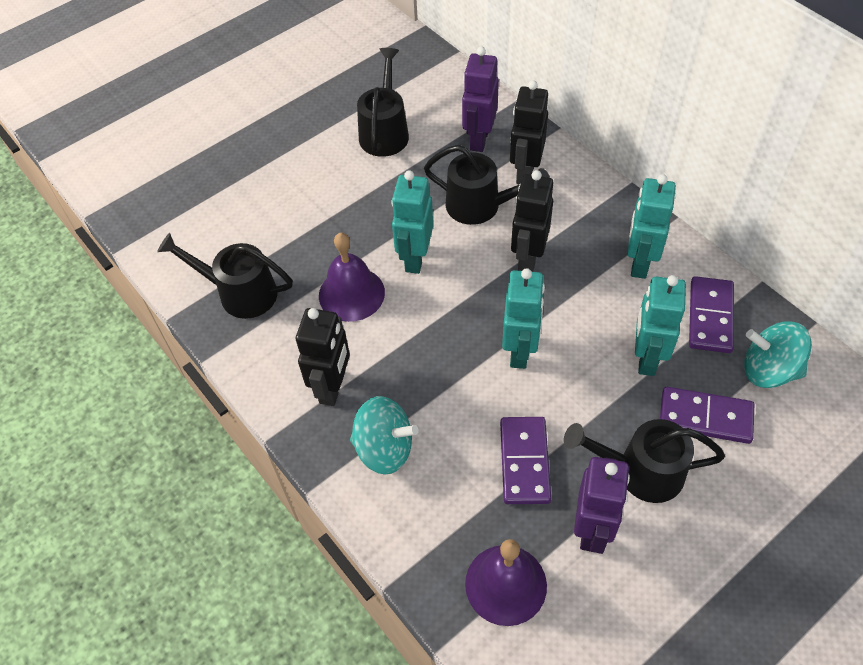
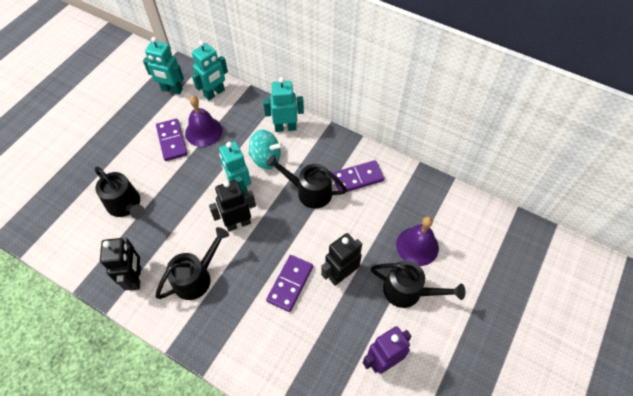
purple robot: 2 -> 1
turquoise spinning top: 2 -> 1

